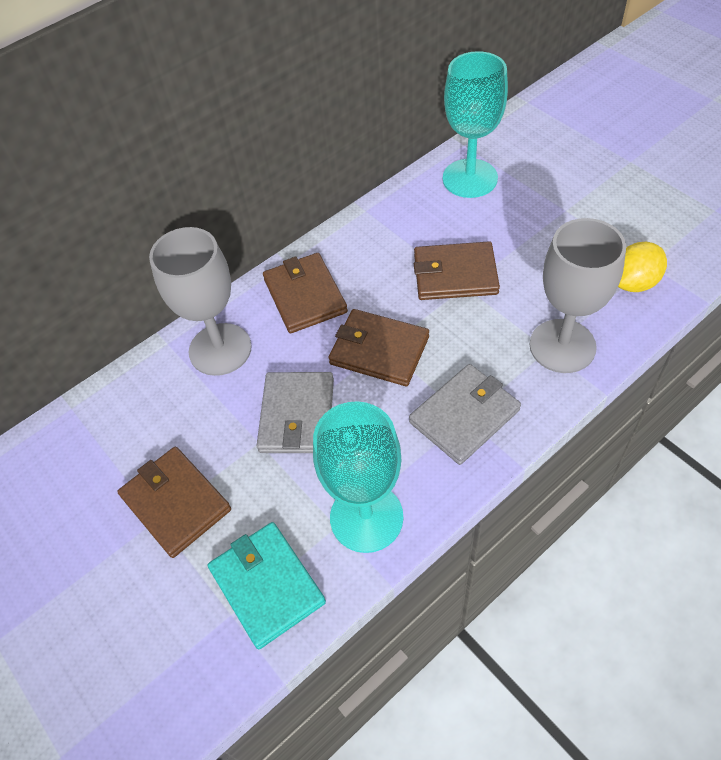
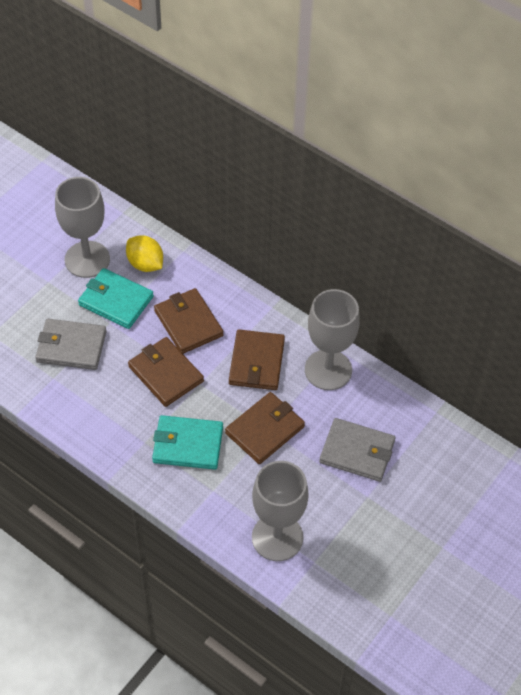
grey goblet: 2 -> 3
turquoise goblet: 2 -> 0
turquoise wallet: 1 -> 2

